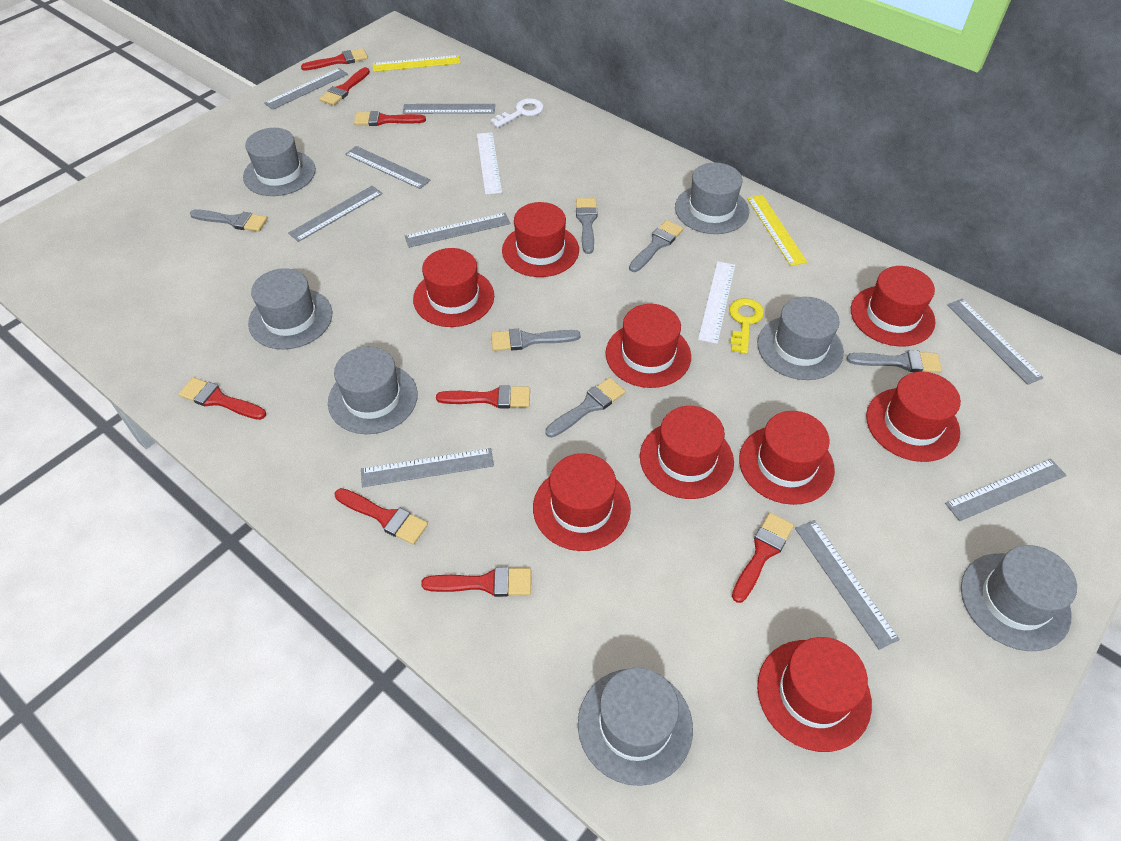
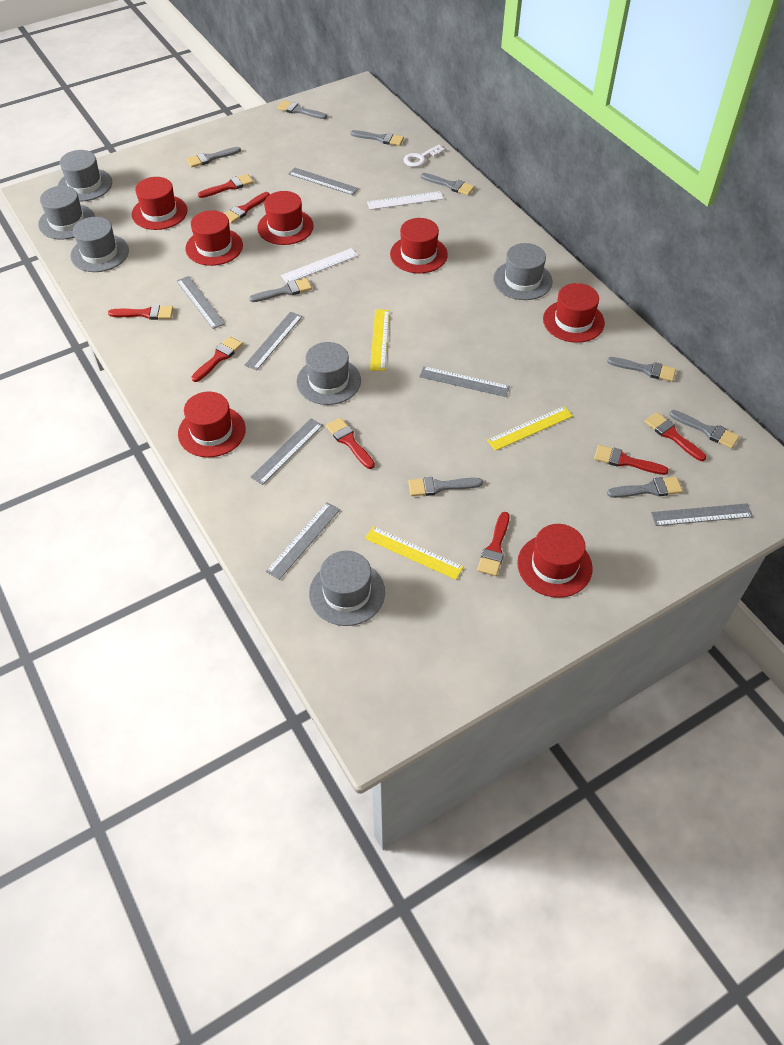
grey brush: 6 -> 9
grey hat: 7 -> 6
grey ruler: 9 -> 7
red hat: 9 -> 7
yellow key: 1 -> 0
yellow ruler: 2 -> 3

